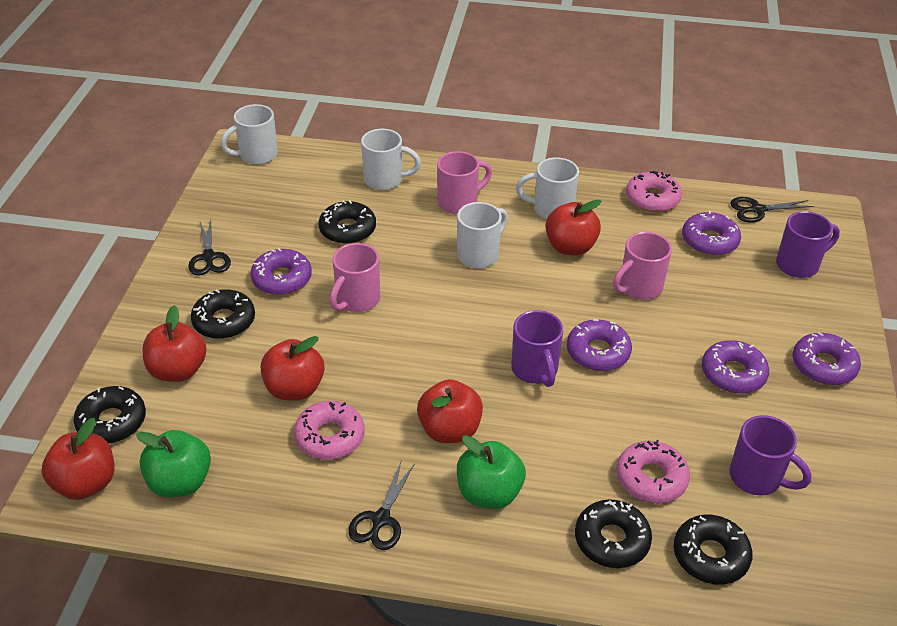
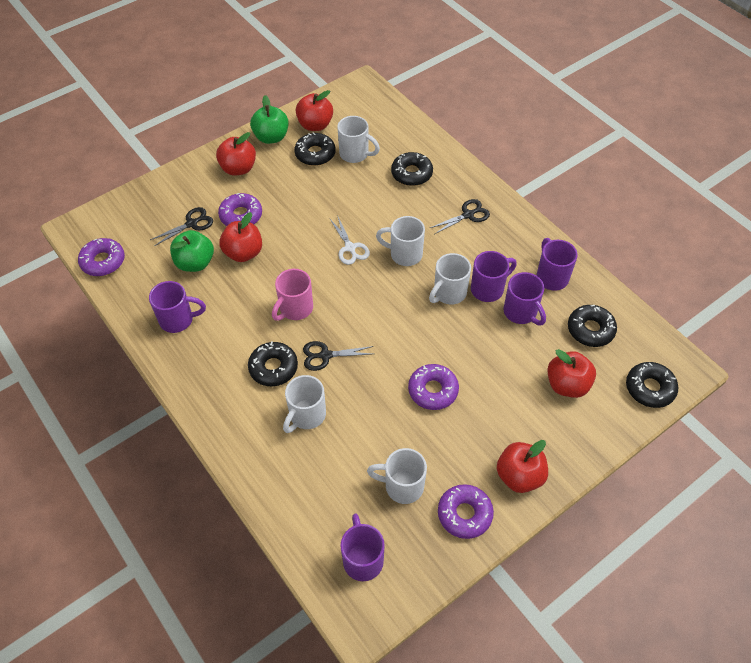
pink donut: 3 -> 0
pink mug: 3 -> 1
purple donut: 5 -> 4
purple mug: 3 -> 5
white mug: 4 -> 5
white scissors: 0 -> 1

